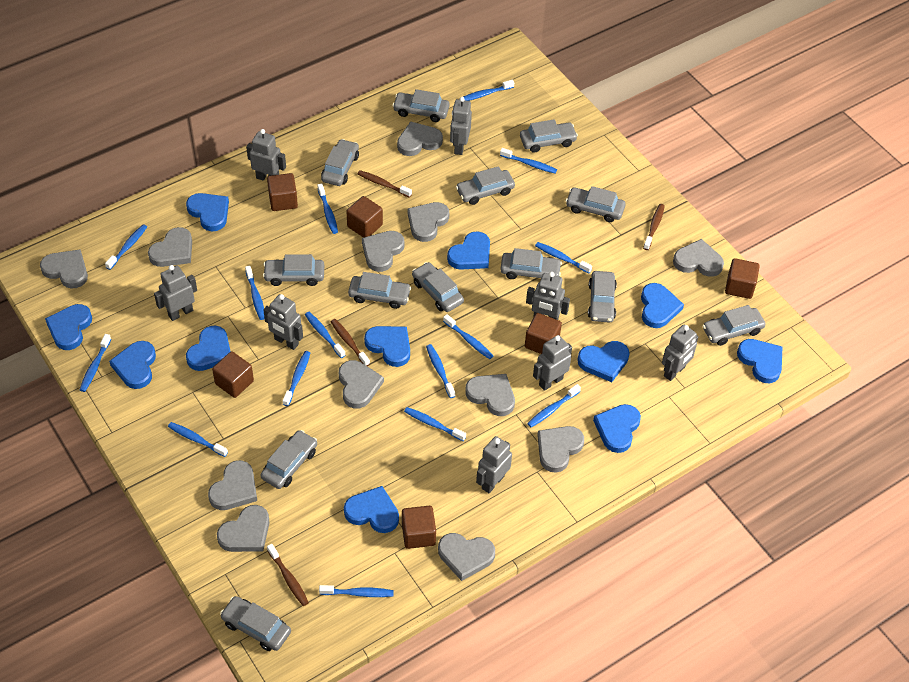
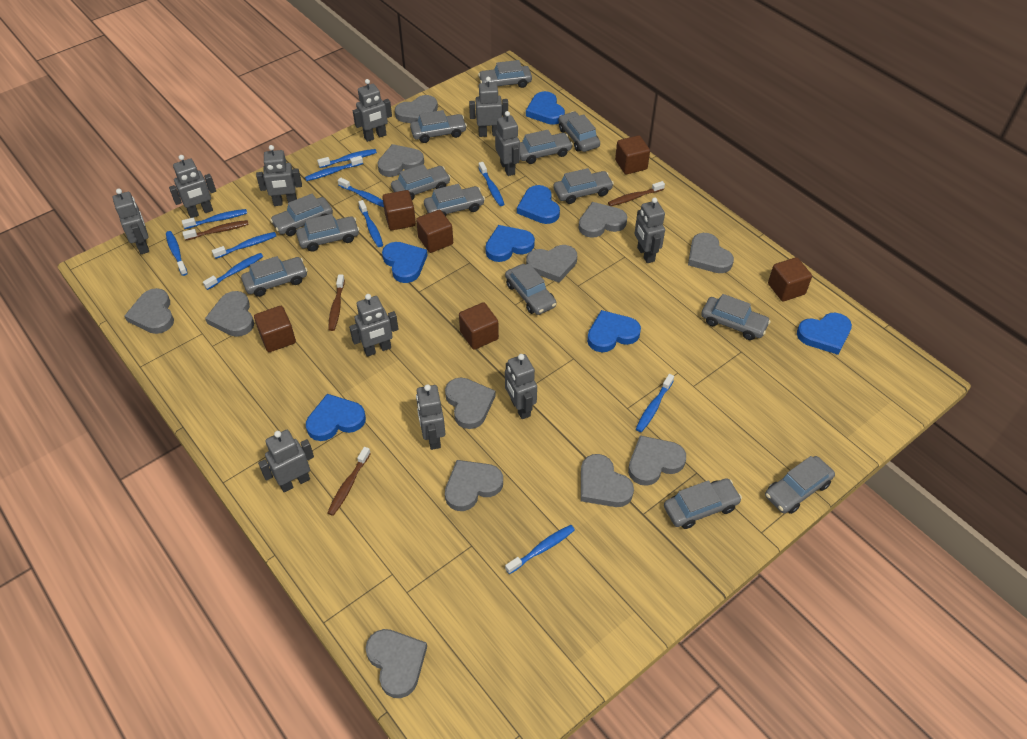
blue heart: 11 -> 7
blue toothbrush: 15 -> 11
grey car: 13 -> 14
grey robot: 8 -> 11

